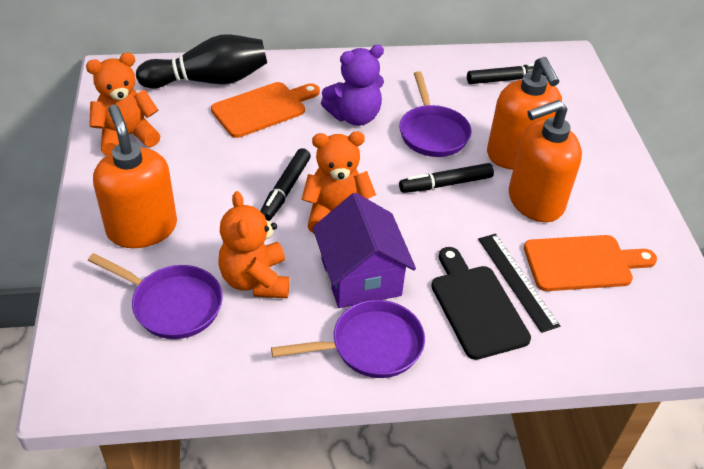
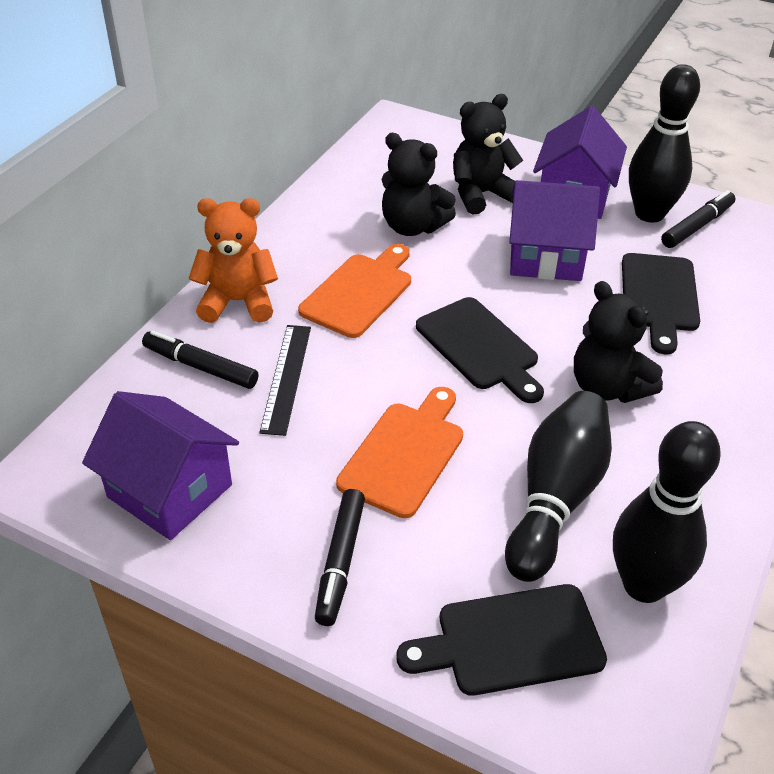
black bowling pin: 1 -> 3
black cutting board: 1 -> 3
black teddy bear: 0 -> 3
orange soap dispenser: 3 -> 0
orange teddy bear: 3 -> 1
purple house: 1 -> 3
purple pan: 3 -> 0
purple teddy bear: 1 -> 0

